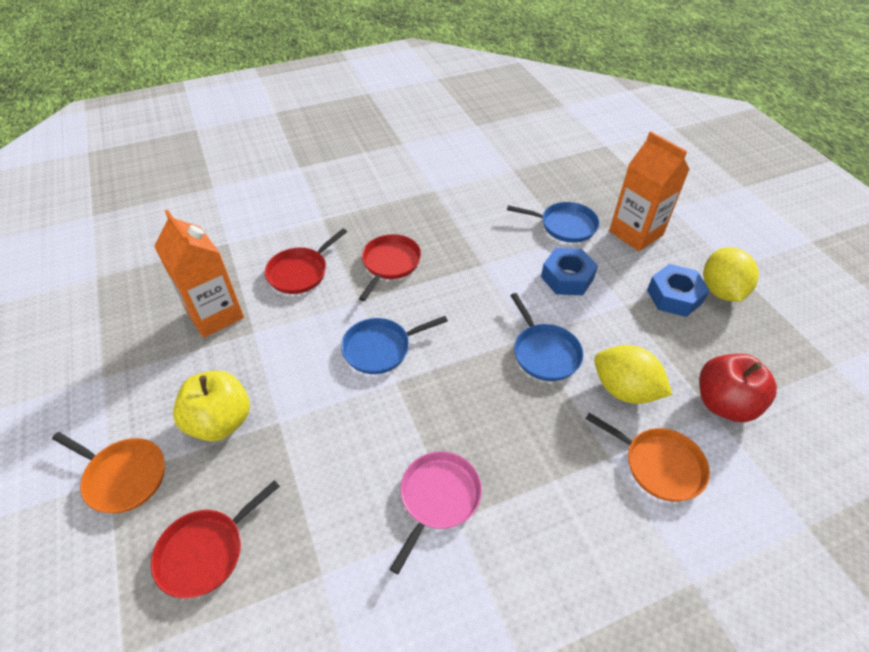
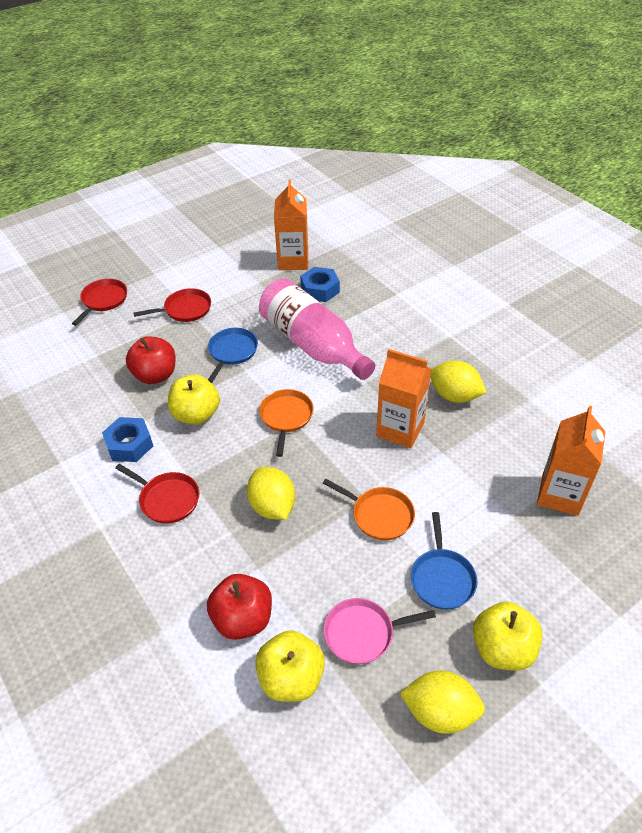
blue pan: 3 -> 2
orange carton: 2 -> 3
pink bottle: 0 -> 1
red apple: 1 -> 2
yellow apple: 1 -> 3
yellow lemon: 2 -> 3

